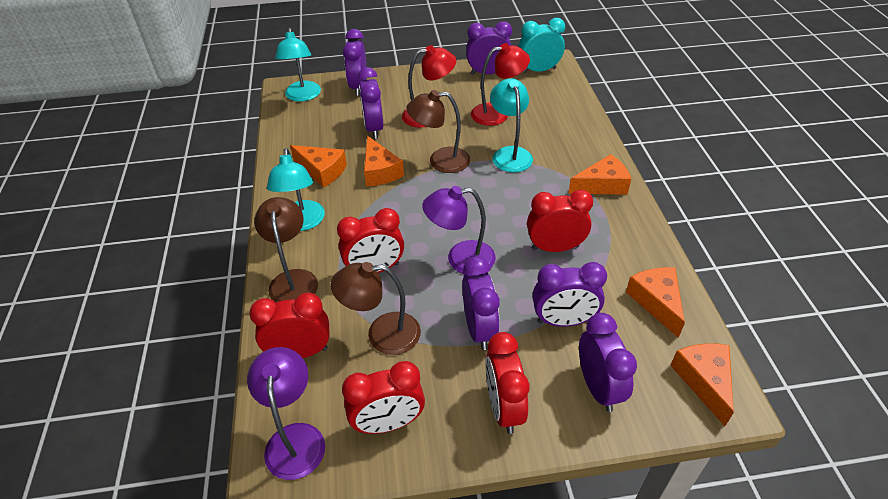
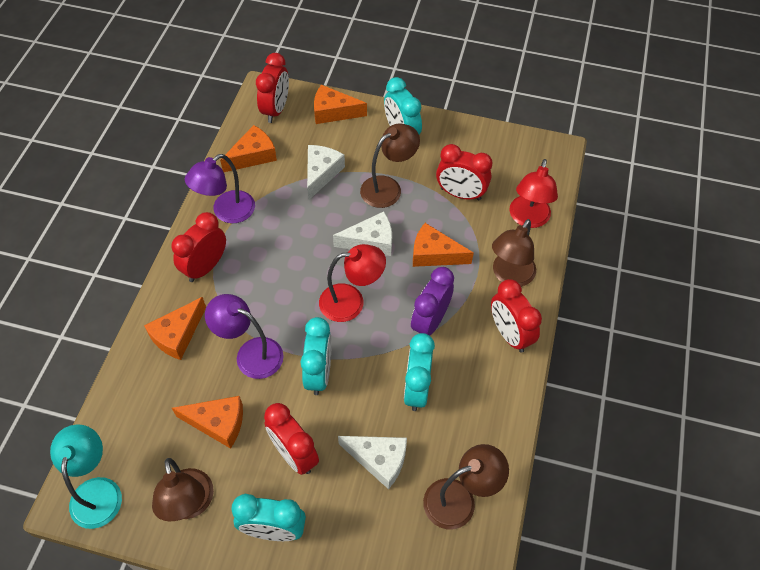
brown lamp: 3 -> 4
purple clock: 6 -> 1
turquoise clock: 1 -> 4
turquoise lamp: 3 -> 1
white cheese: 0 -> 3

